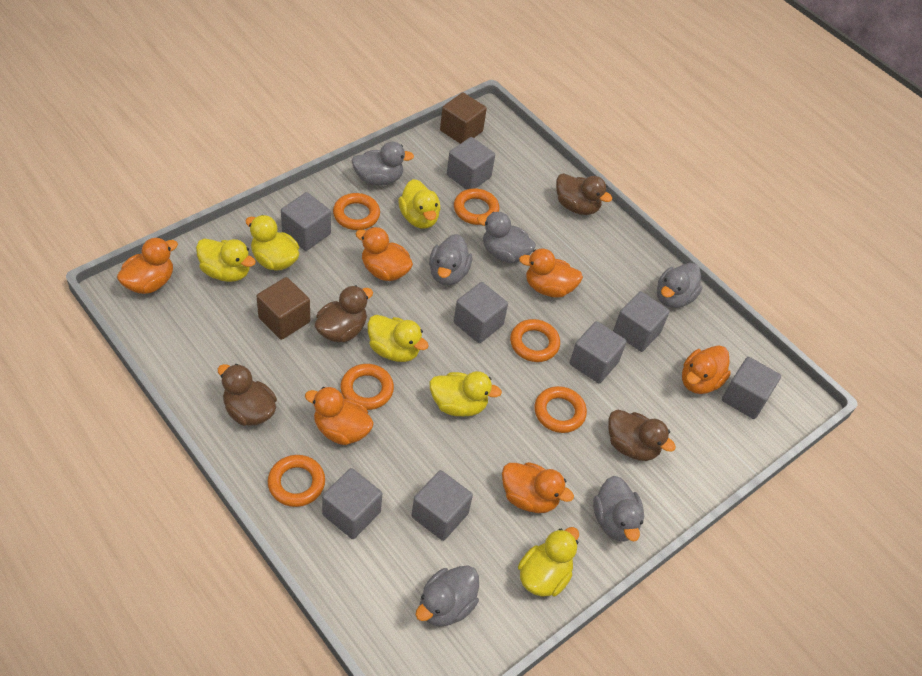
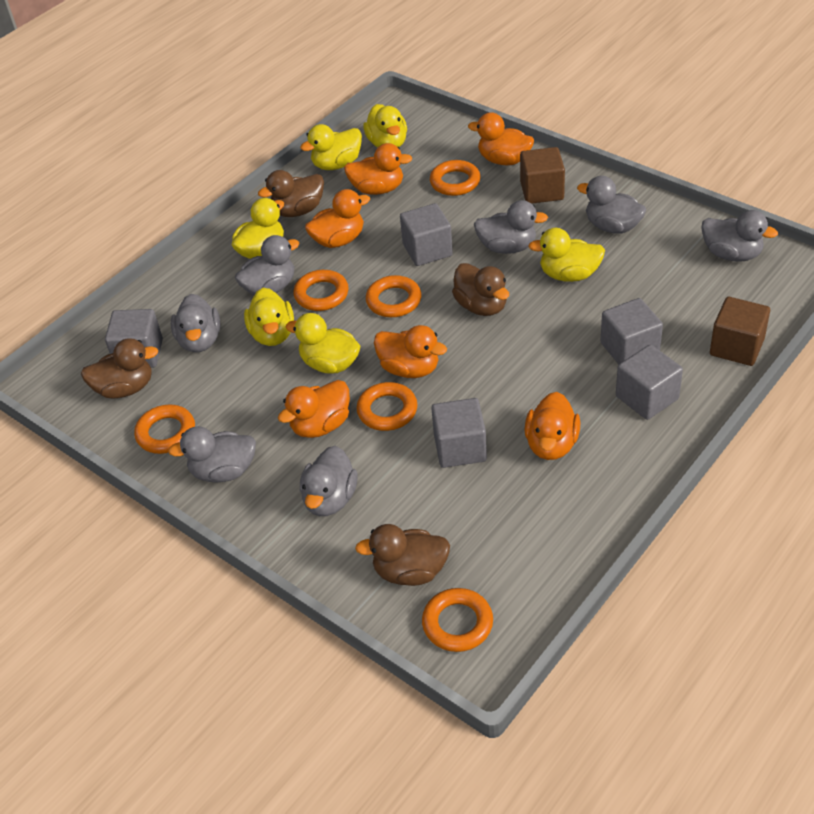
grey cube: 8 -> 5
grey duck: 6 -> 7

